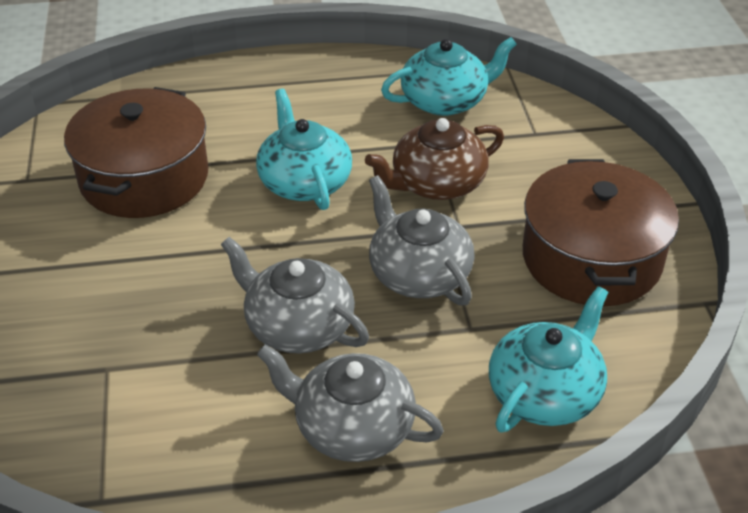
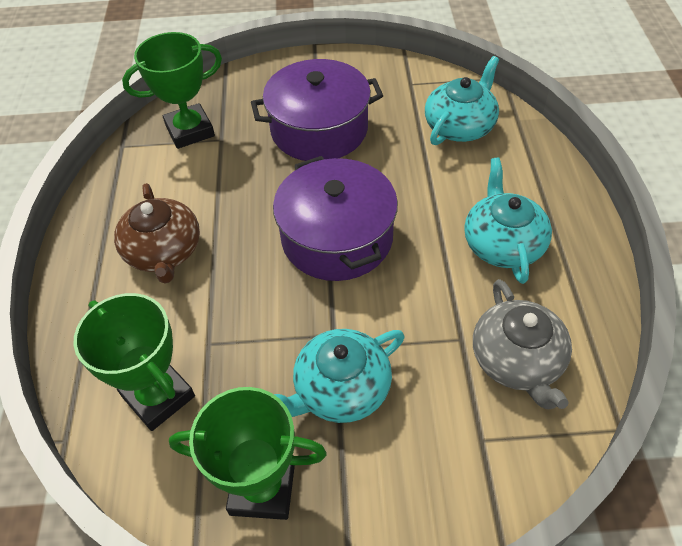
brown pot: 2 -> 0
green trophy: 0 -> 3
grey teapot: 3 -> 1
purple pot: 0 -> 2

